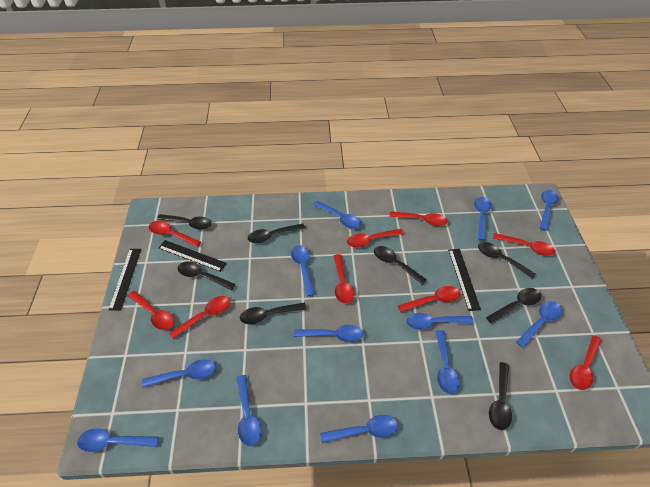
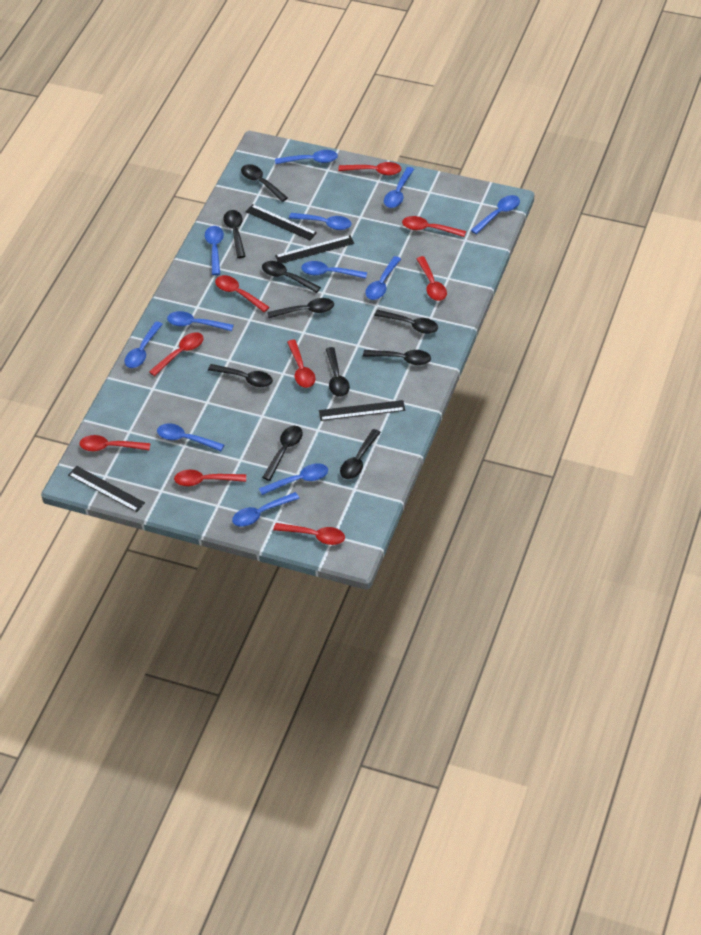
black ruler: 3 -> 4
black spoon: 8 -> 10

